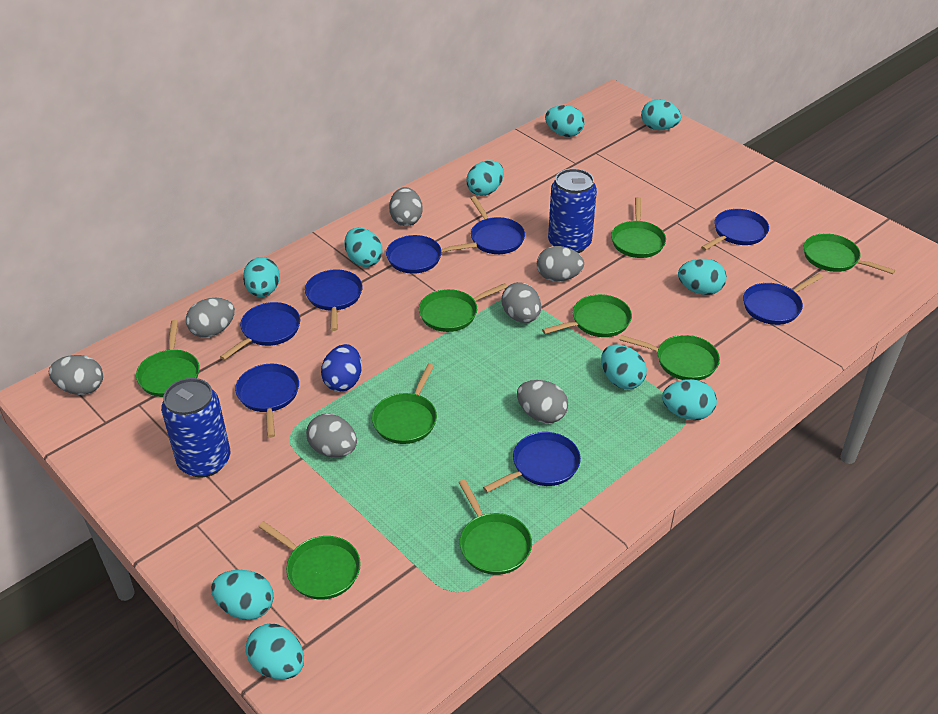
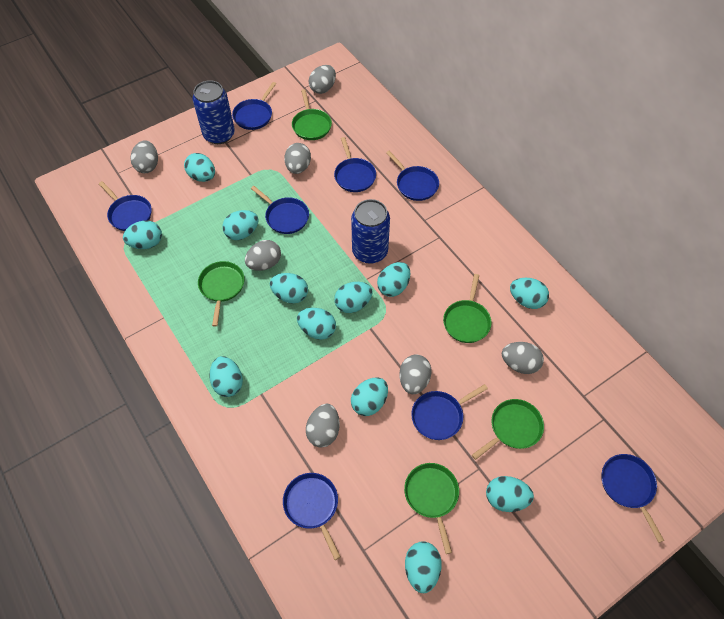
blue egg: 1 -> 0
green pan: 9 -> 5
turquoise egg: 10 -> 12

